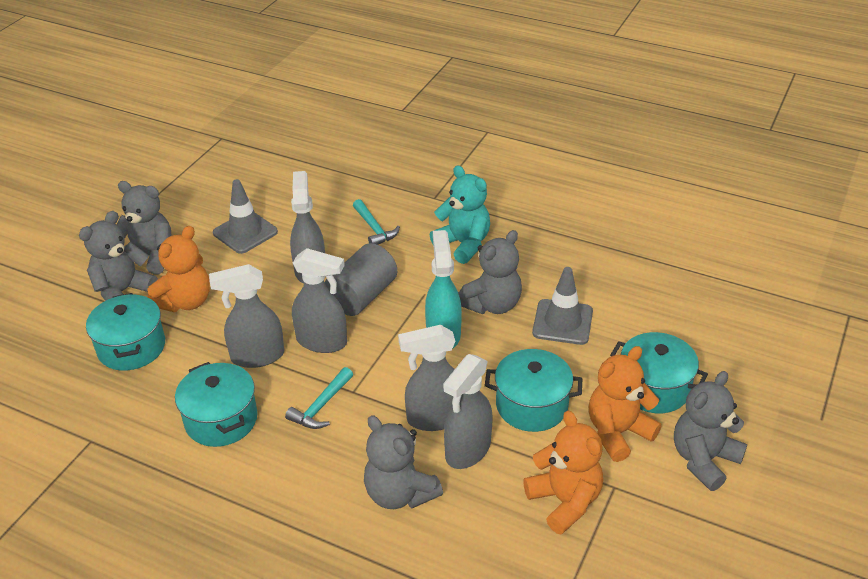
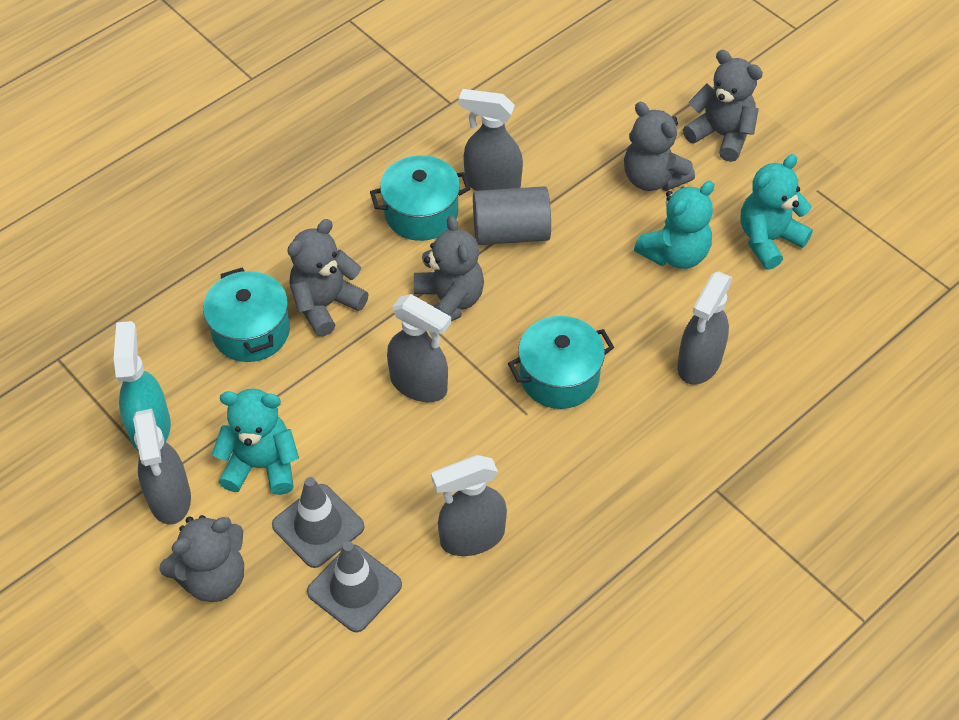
orange teddy bear: 3 -> 0
turquoise hammer: 2 -> 0
turquoise pot: 4 -> 3
turquoise teddy bear: 1 -> 3

